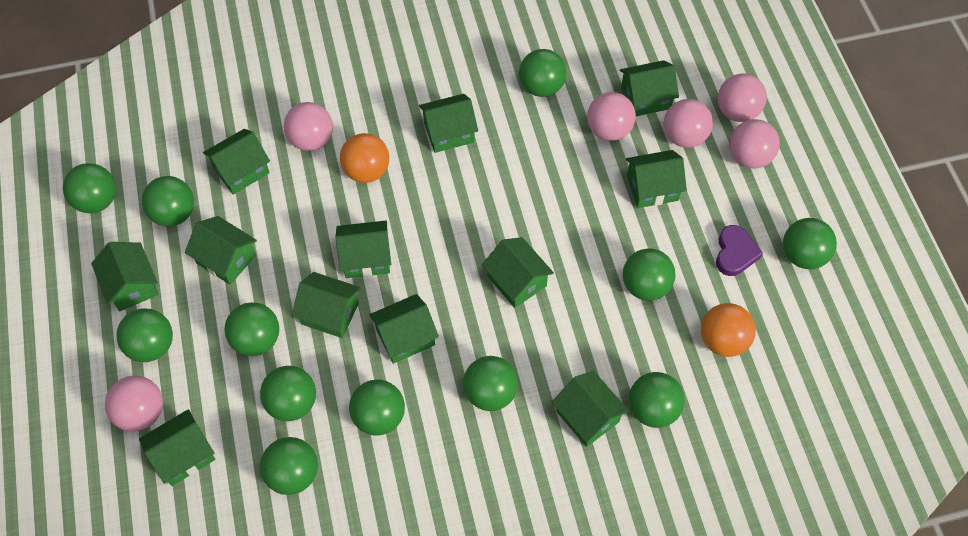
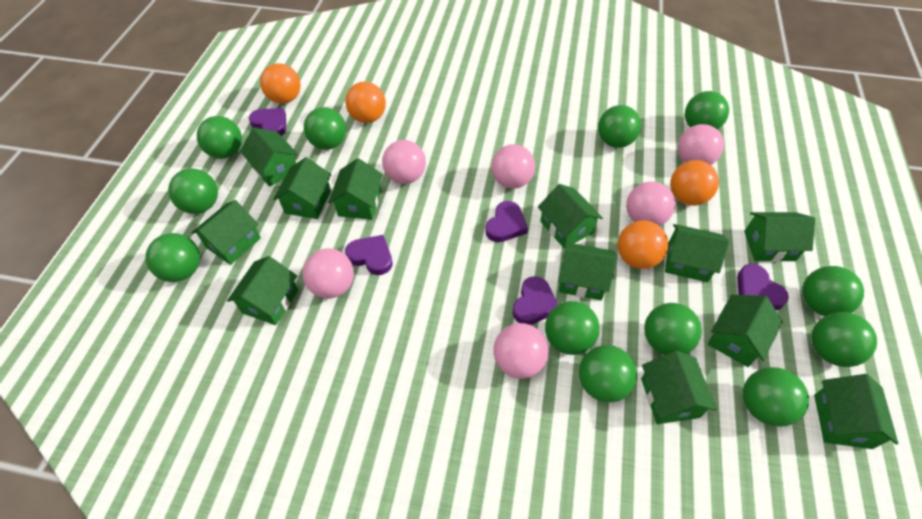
orange ball: 2 -> 4
purple heart: 1 -> 5

